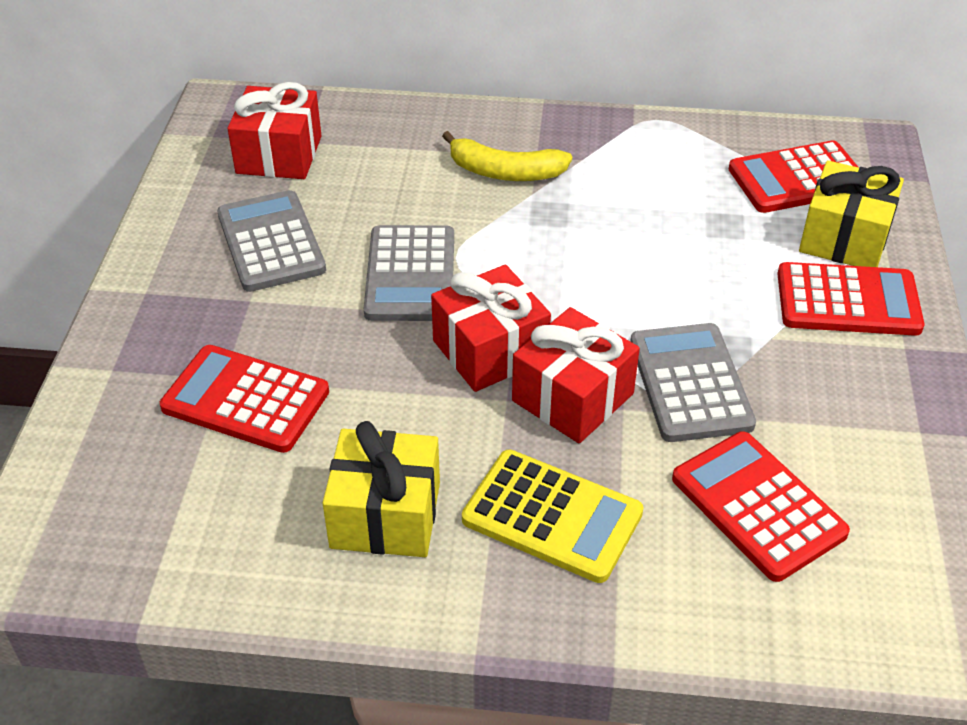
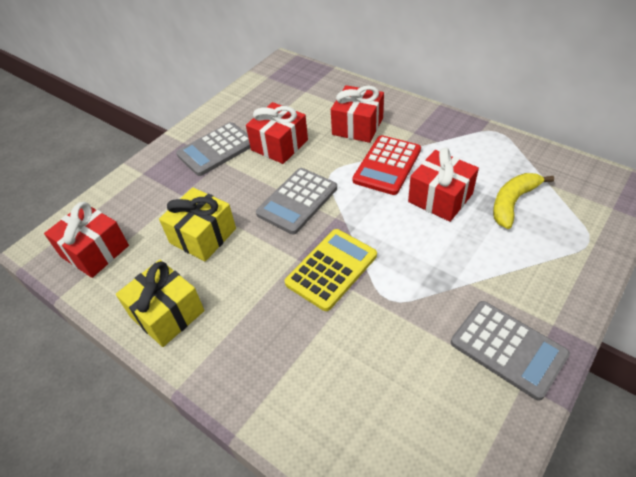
red calculator: 4 -> 1
red gift: 3 -> 4

